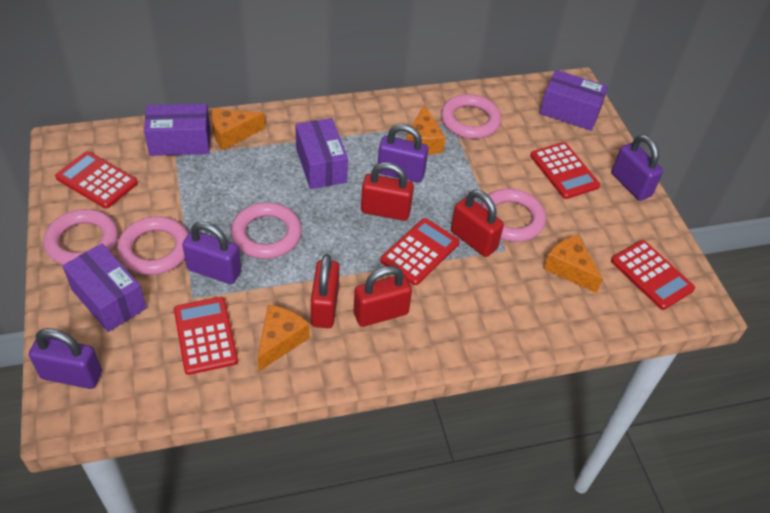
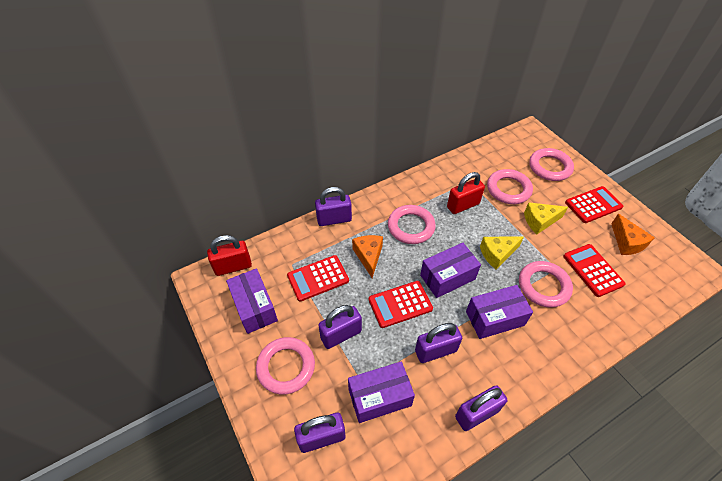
orange cheese: 4 -> 2
purple padlock: 4 -> 5
red calculator: 5 -> 4
red padlock: 4 -> 2
yellow cheese: 0 -> 2

